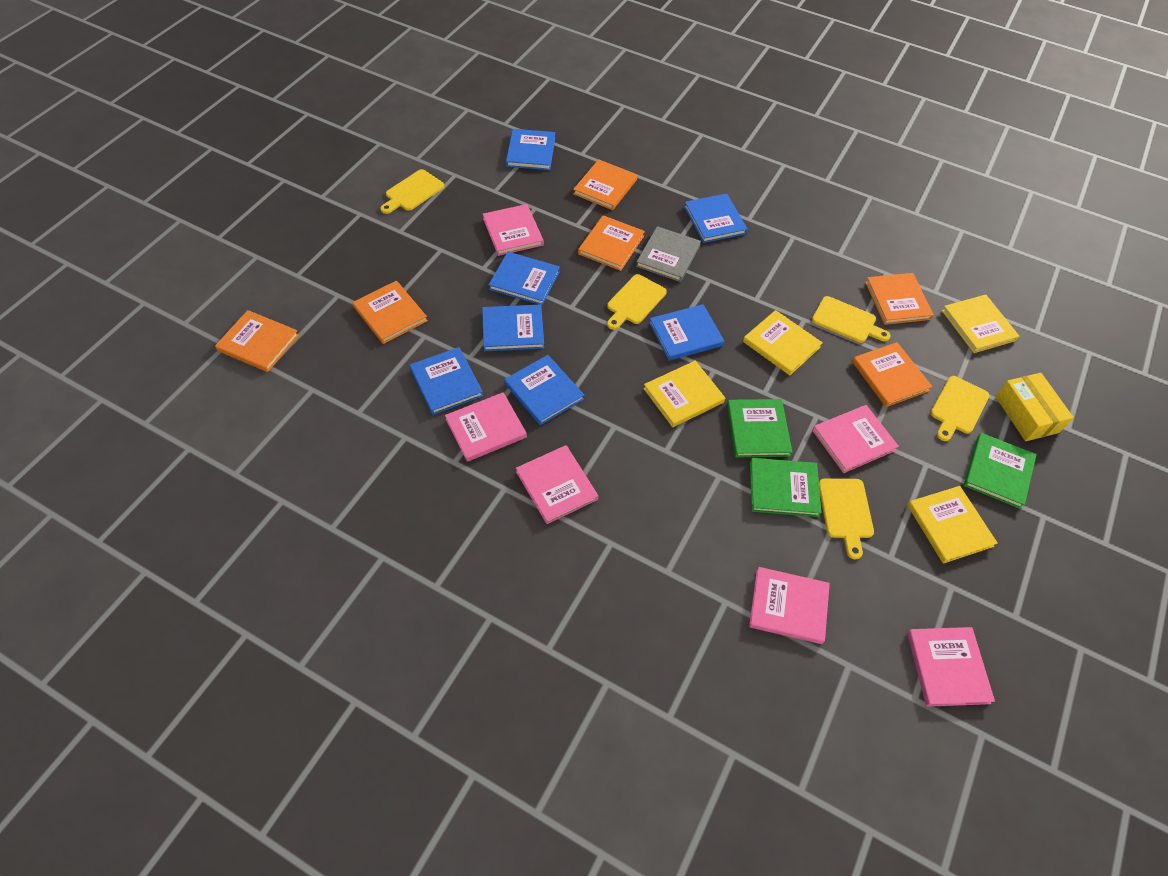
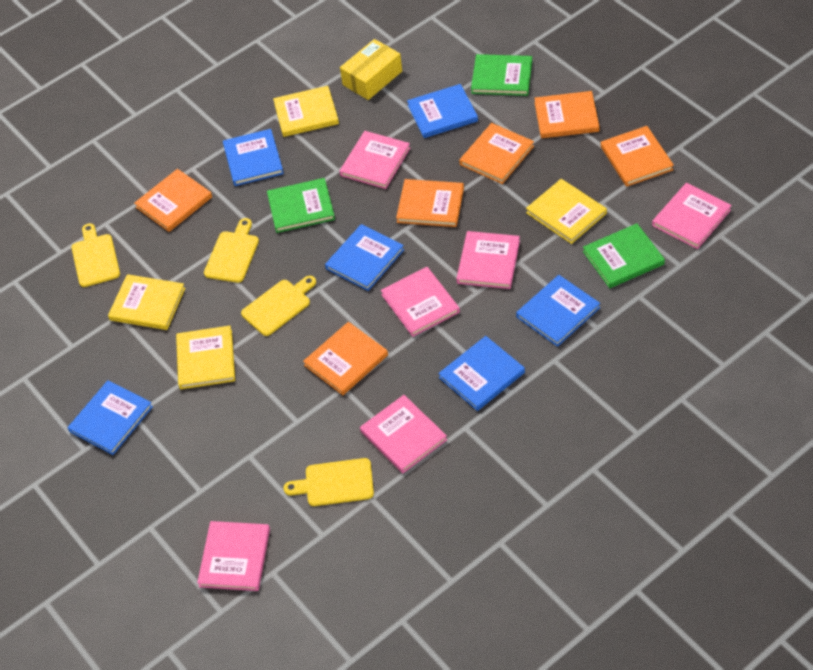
blue book: 7 -> 6
grey book: 1 -> 0
yellow cutting board: 5 -> 4

